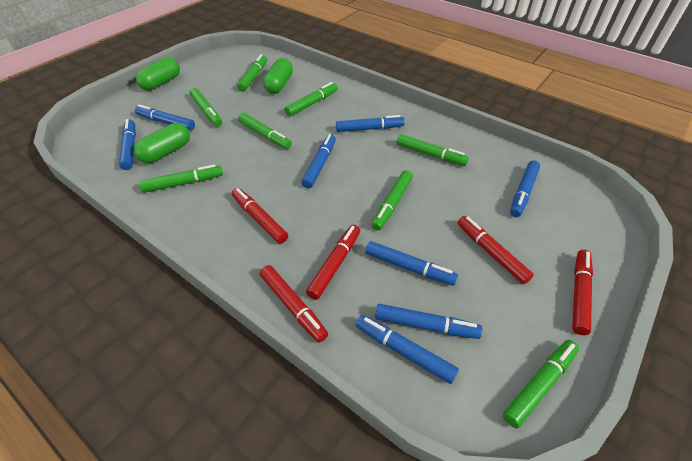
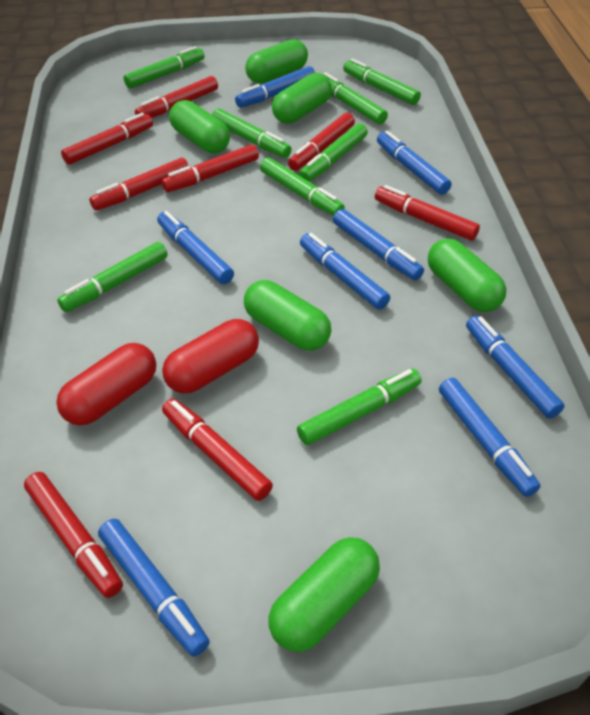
green capsule: 3 -> 6
red capsule: 0 -> 2
red marker: 5 -> 8

